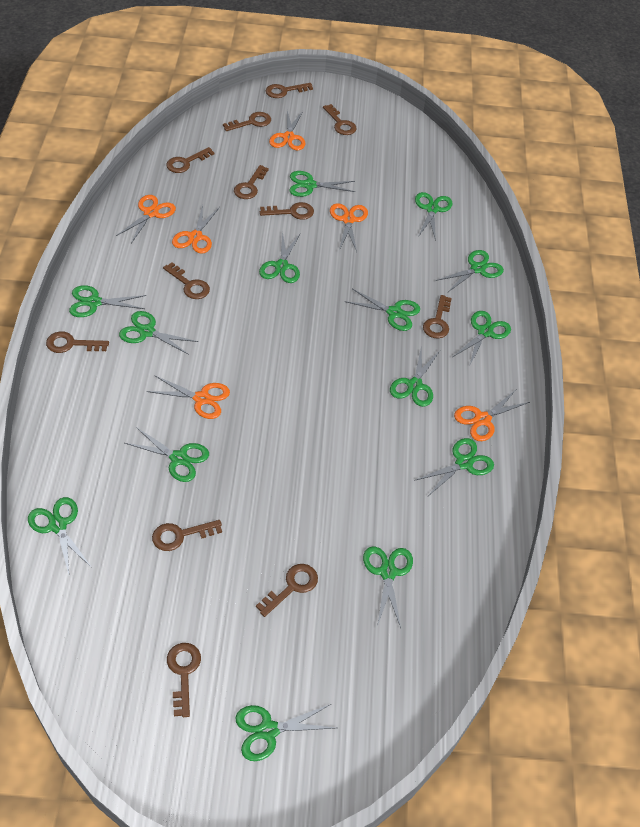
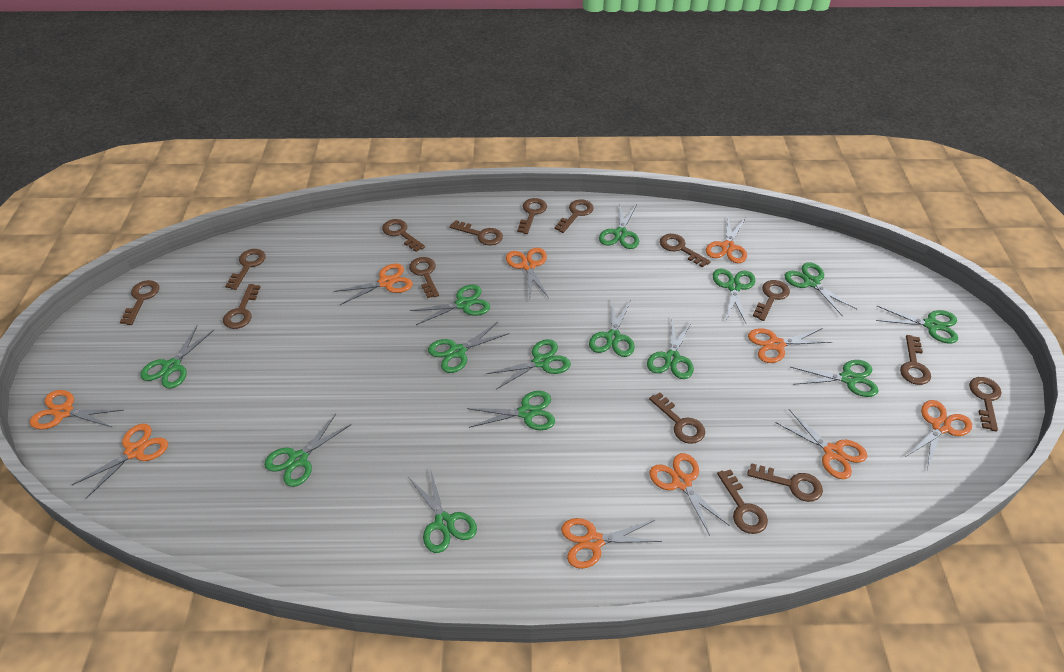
brown key: 12 -> 15
orange scissors: 6 -> 10

